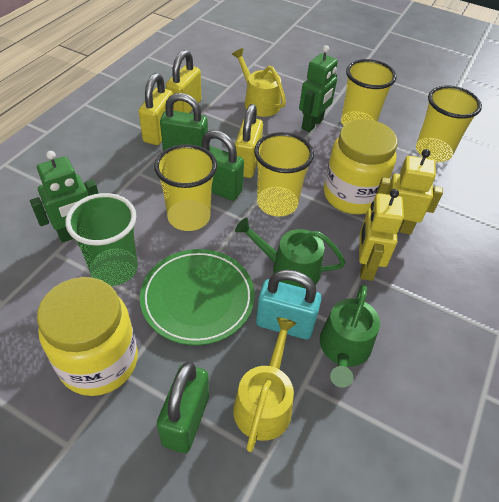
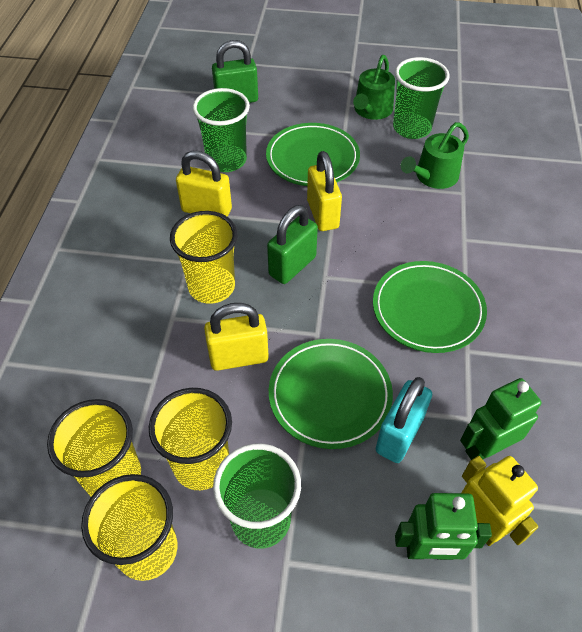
green cup: 1 -> 3
green padlock: 3 -> 2
green plate: 1 -> 3
yellow jar: 2 -> 0
yellow robot: 2 -> 1
yellow watering can: 2 -> 0

